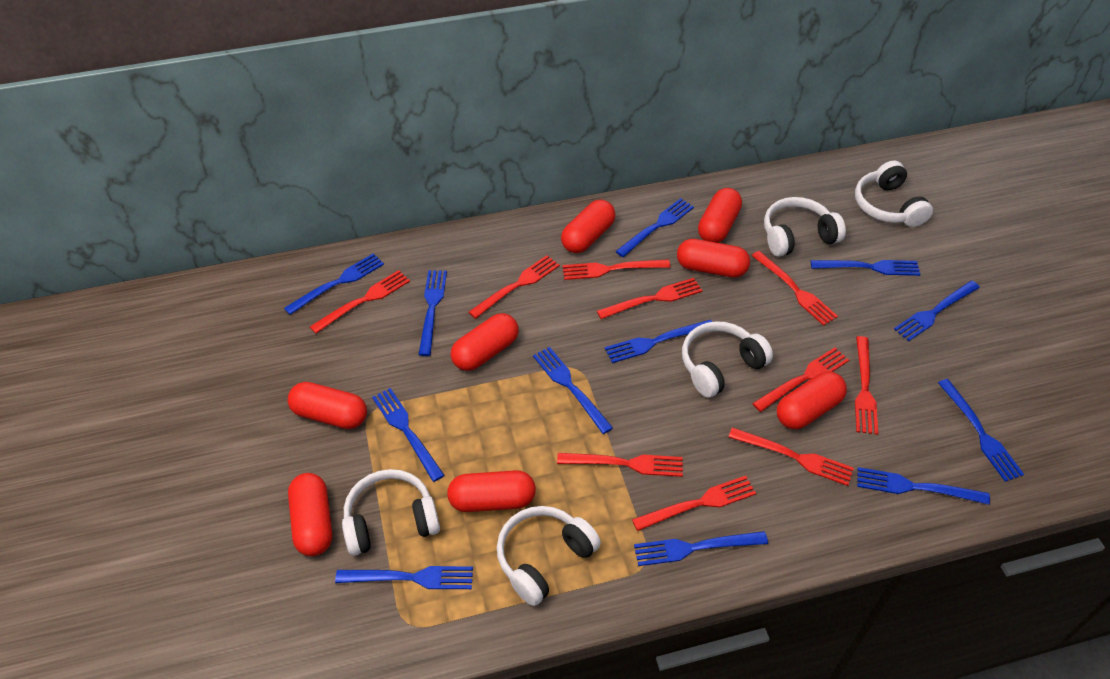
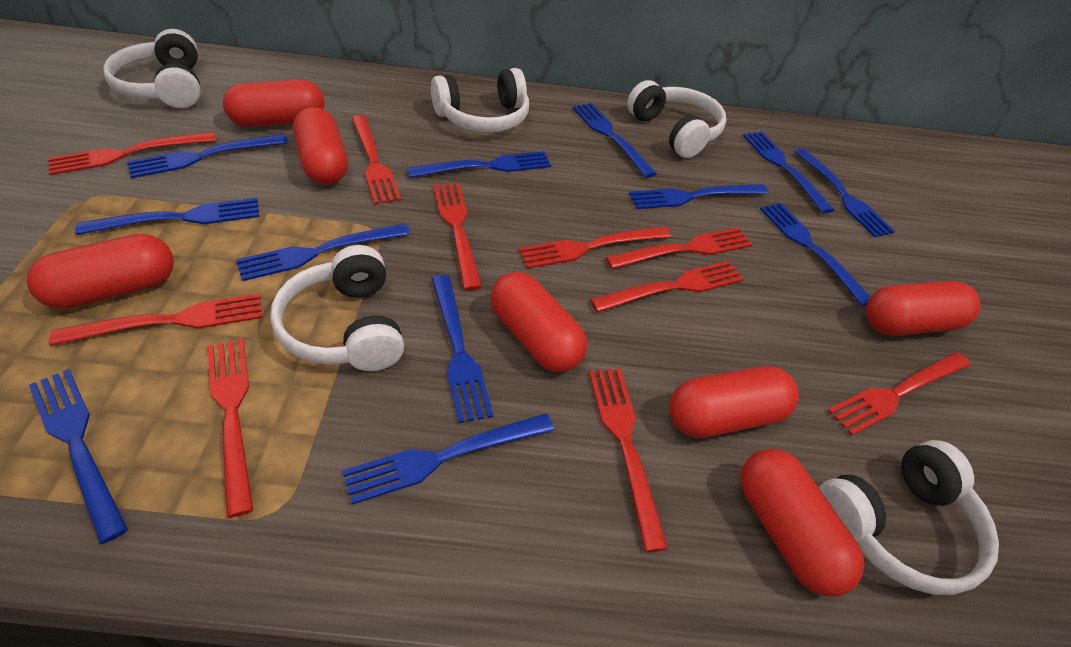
red capsule: 8 -> 7

